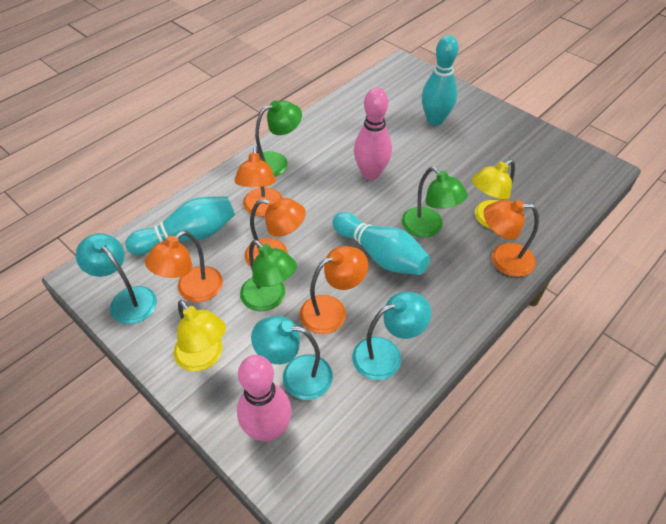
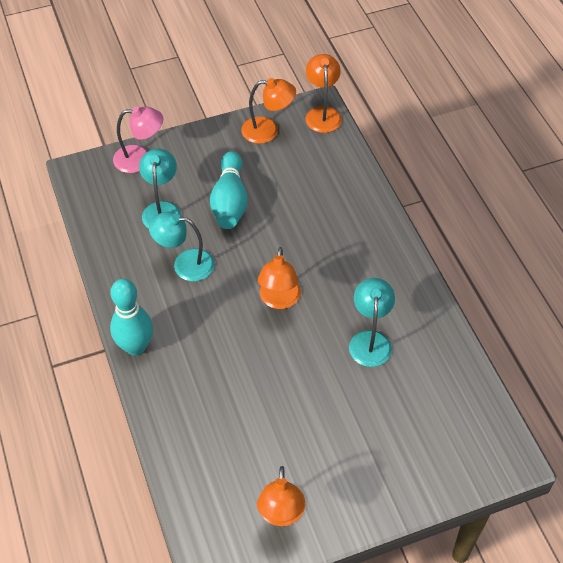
green lamp: 3 -> 0
orange lamp: 5 -> 4
pink bowling pin: 2 -> 0
pink lamp: 0 -> 1
turquoise bowling pin: 3 -> 2
yellow lamp: 2 -> 0

